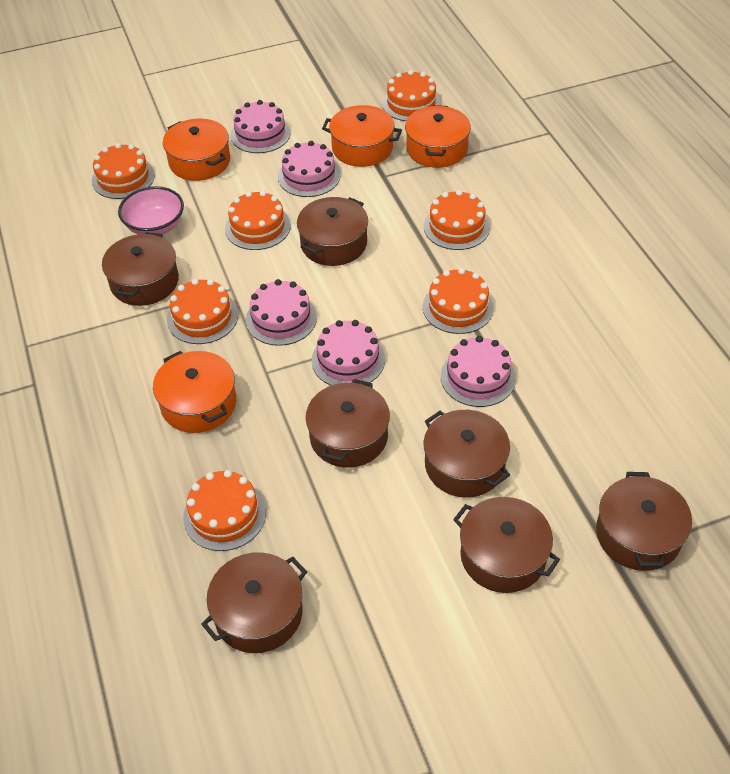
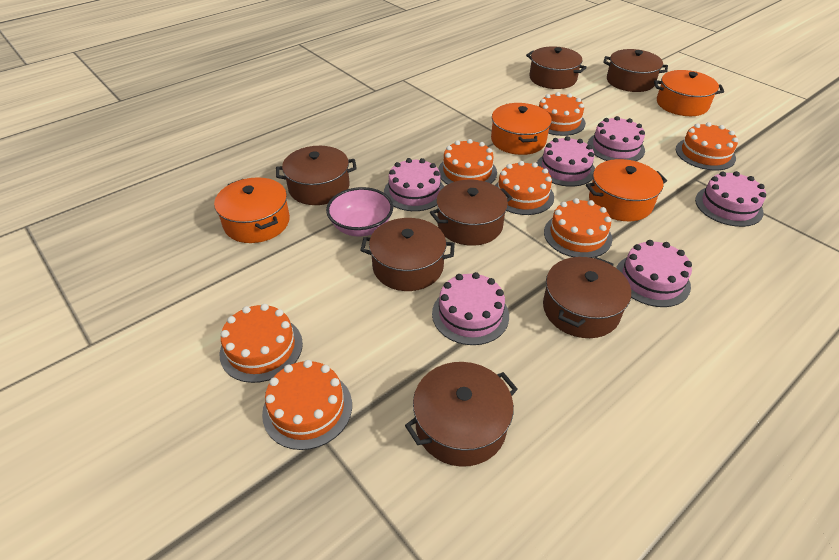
pink cake: 5 -> 6

